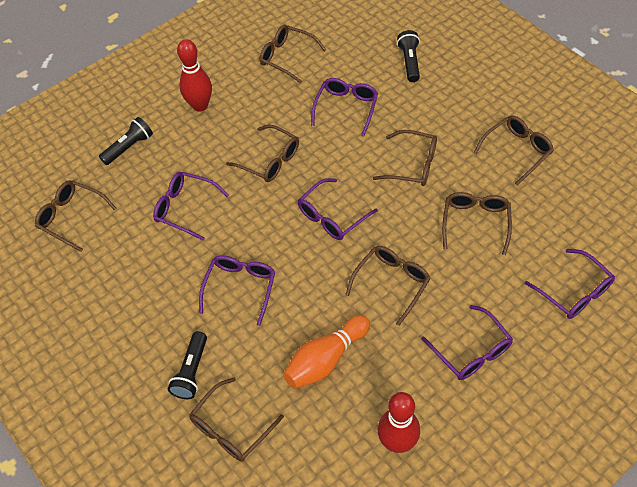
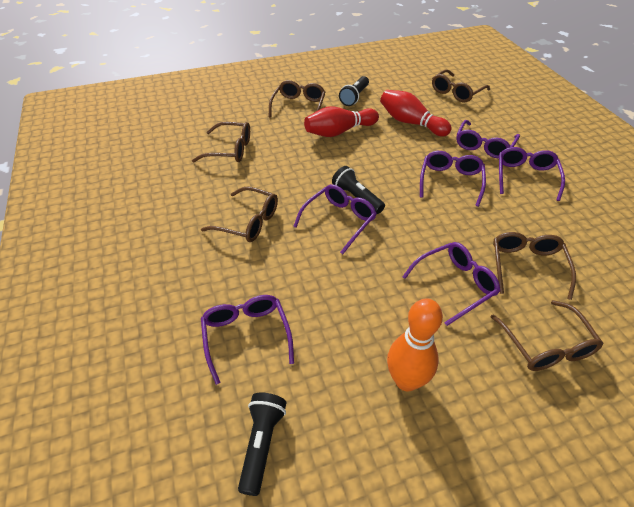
brown glasses: 8 -> 6

